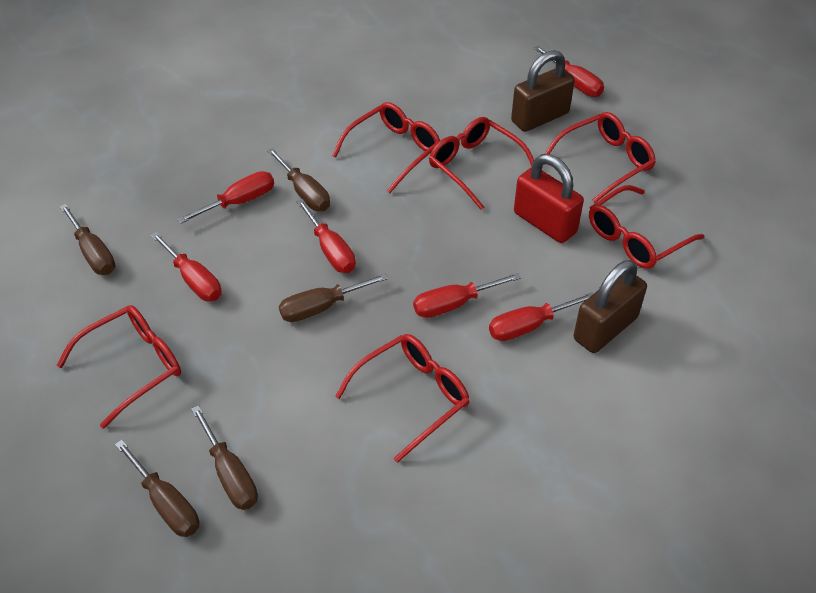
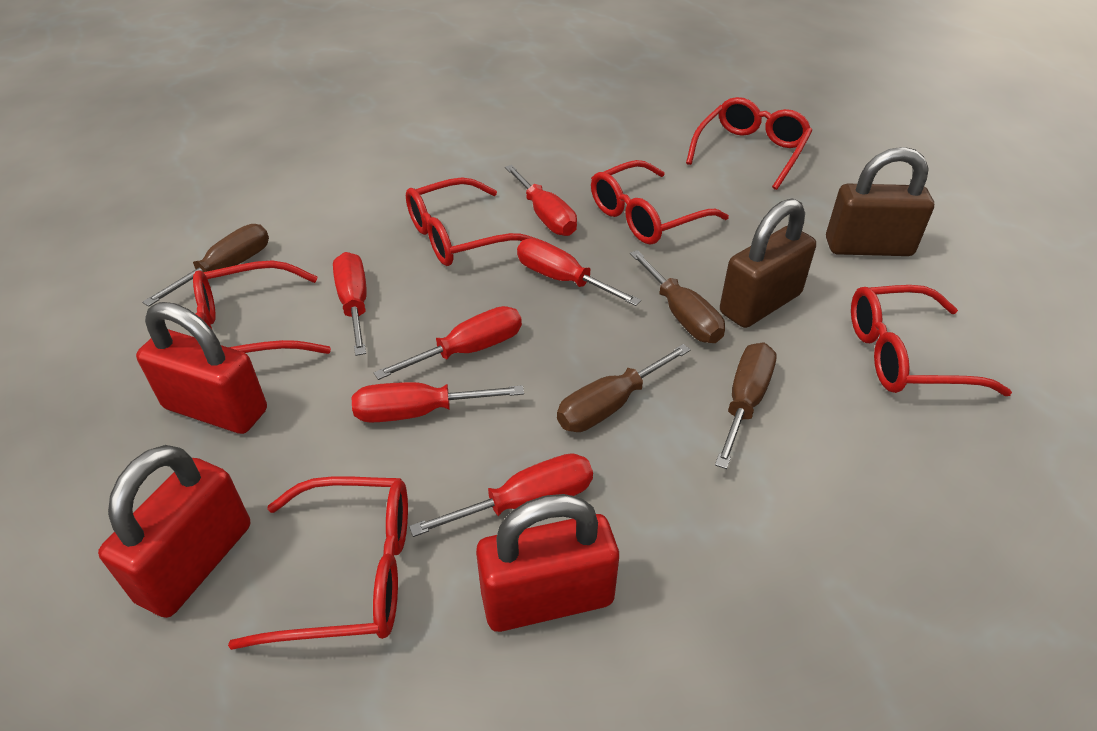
brown screwdriver: 5 -> 4
red padlock: 1 -> 3

